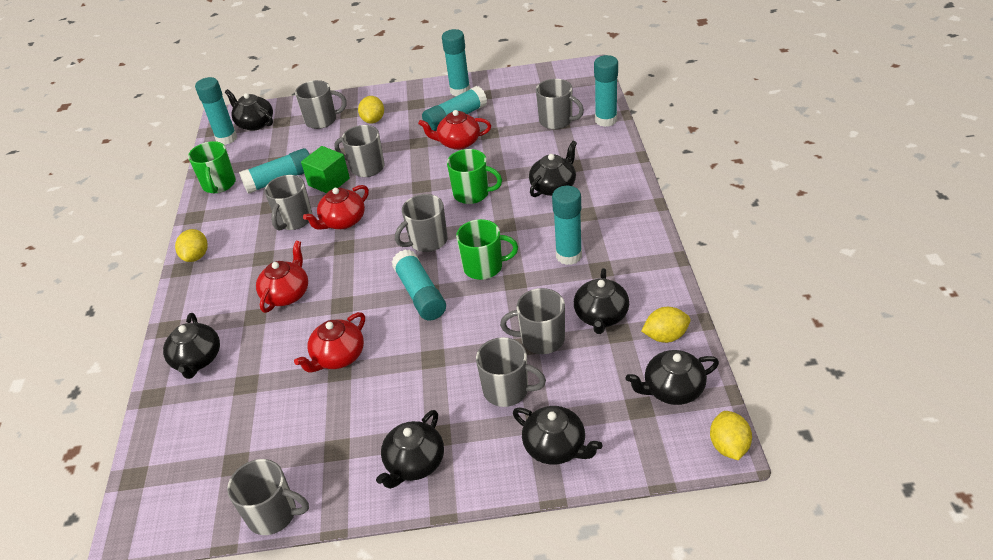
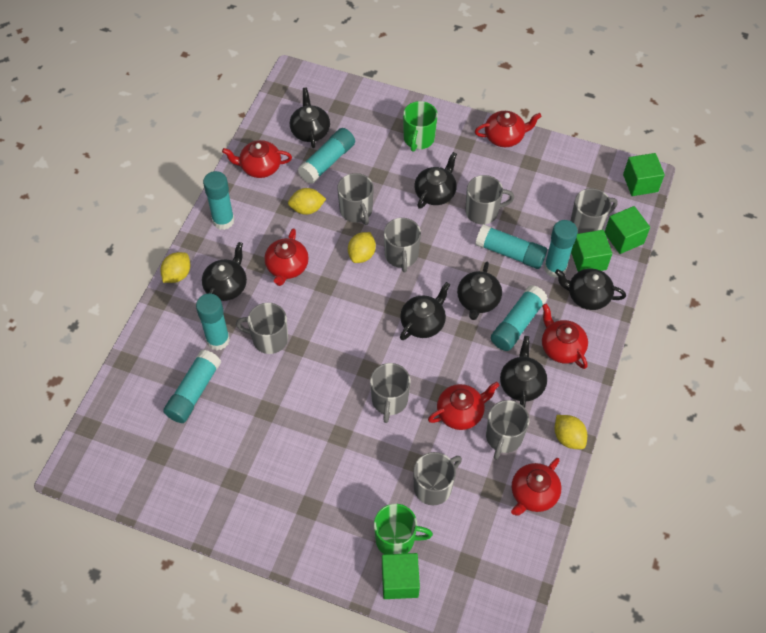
green cube: 1 -> 4
green mug: 3 -> 2
red teapot: 4 -> 6

